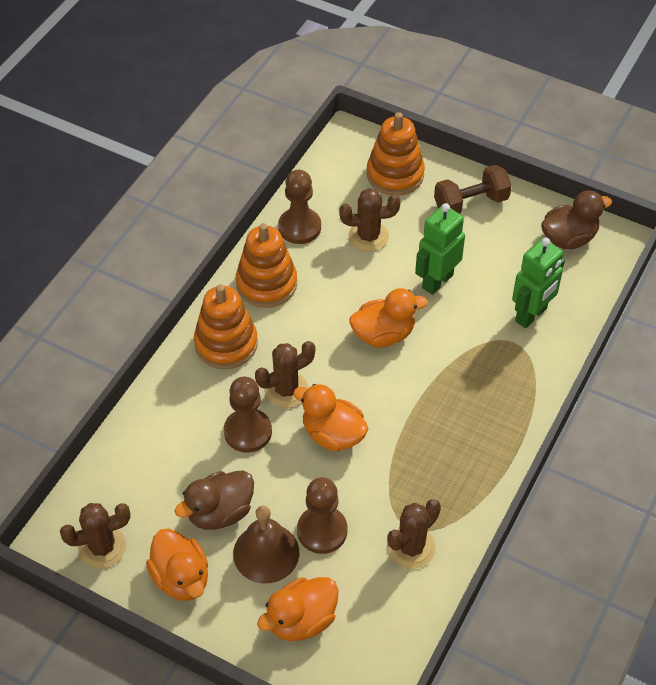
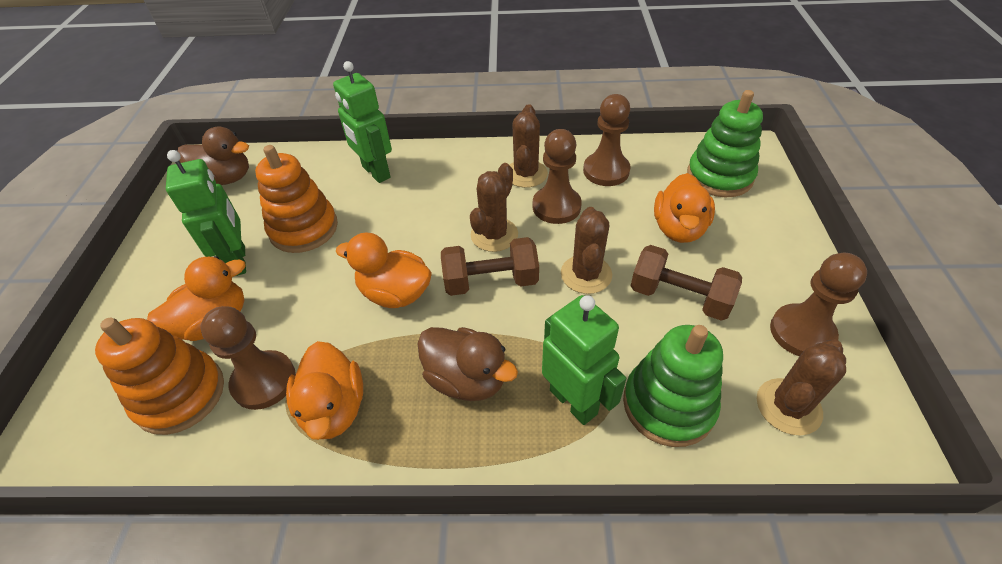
brown bell: 1 -> 0
brown dumbbell: 1 -> 2
brown pawn: 3 -> 4
green robot: 2 -> 3
green stacking toy: 0 -> 2
orange stacking toy: 3 -> 2

